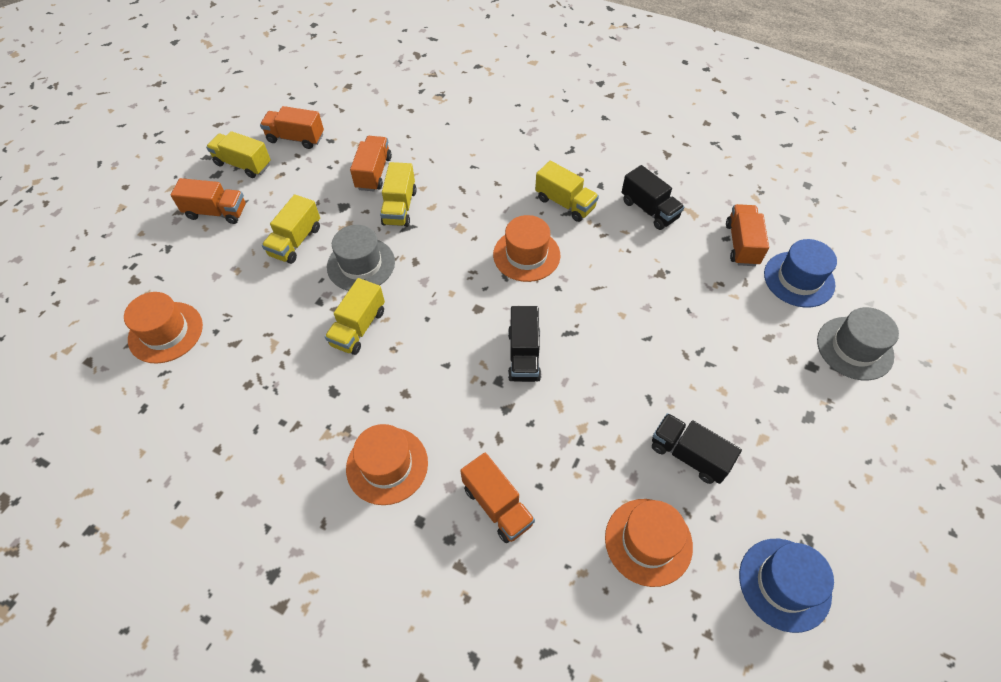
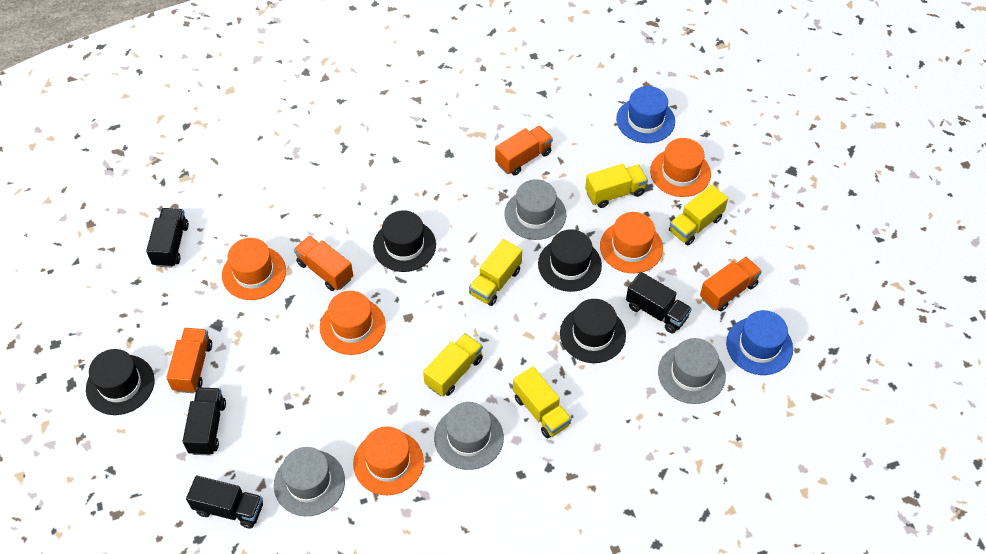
black hat: 0 -> 4
black truck: 3 -> 4
grey hat: 2 -> 4
orange hat: 4 -> 5
orange truck: 5 -> 4

